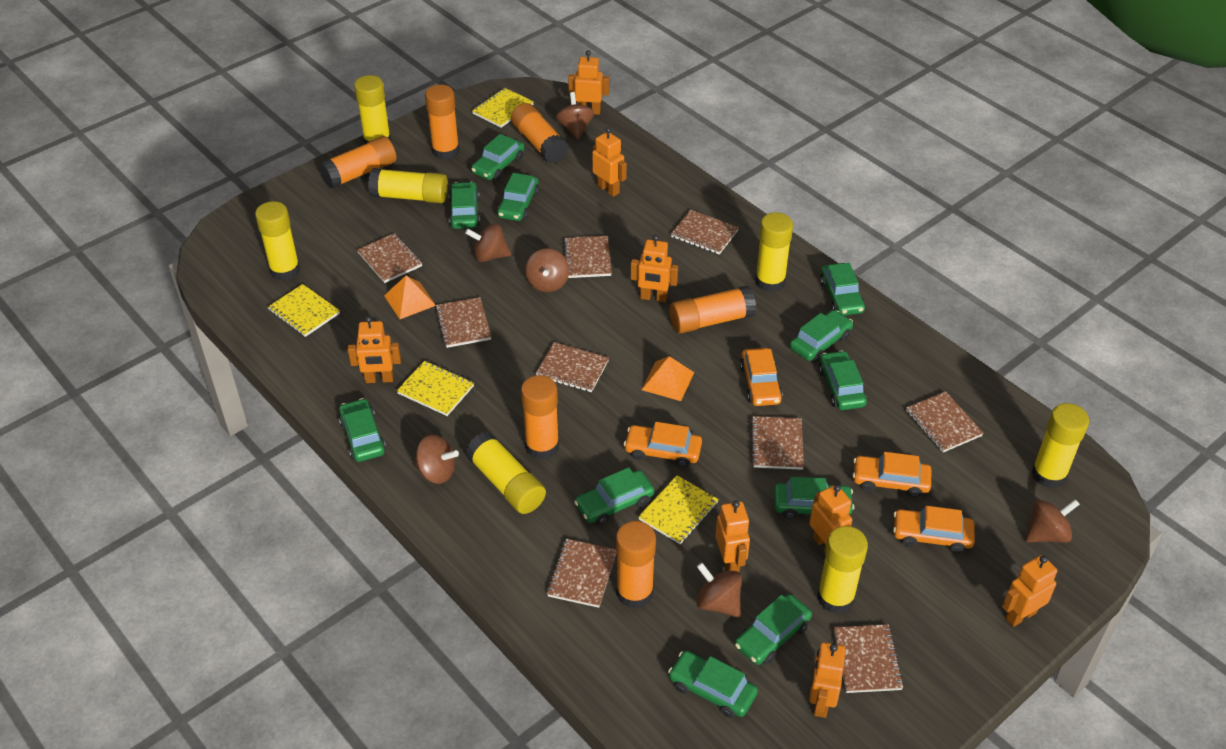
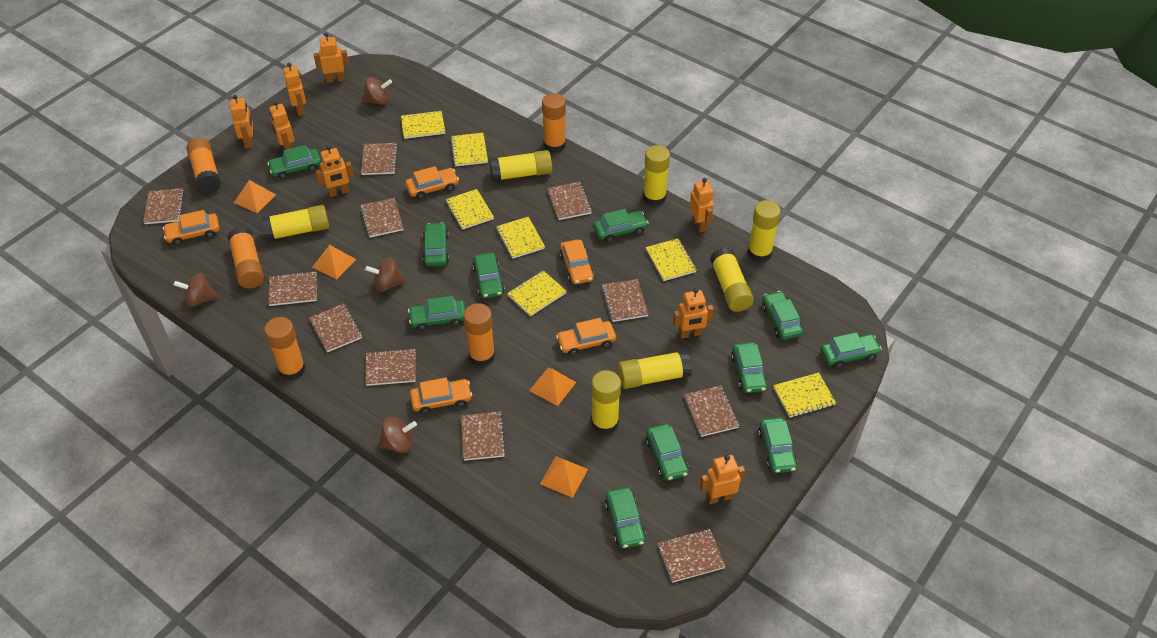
brown notebook: 9 -> 11
brown spinning top: 6 -> 4
orange car: 4 -> 5
orange glue stick: 6 -> 5
orange pyramid: 2 -> 4
yellow notebook: 4 -> 7

